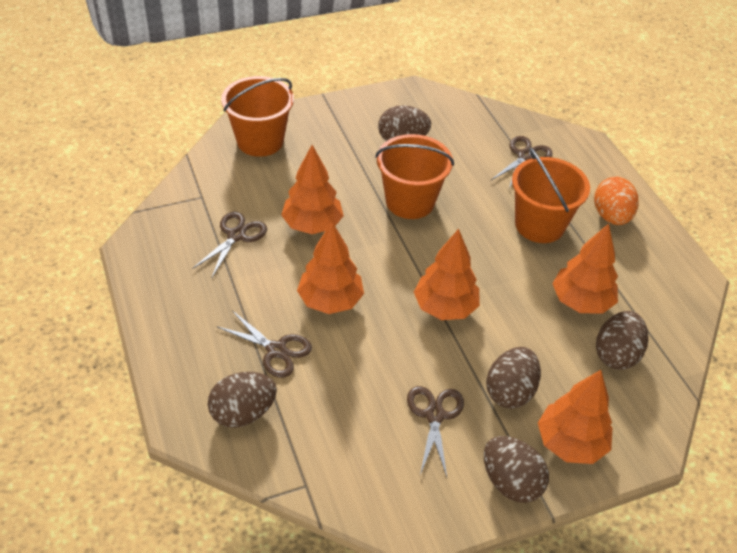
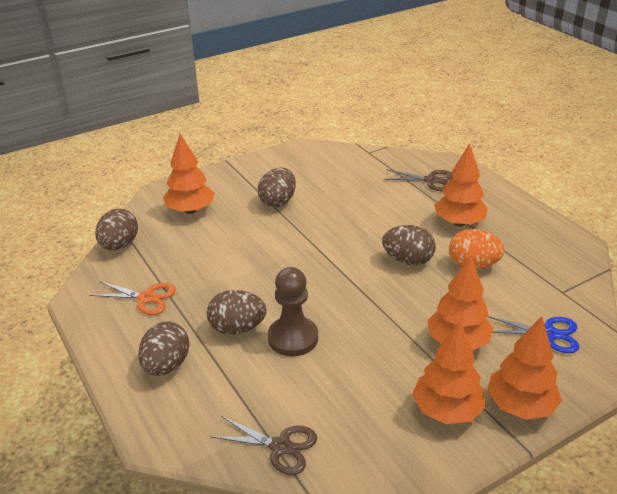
blue scissors: 0 -> 1
brown pawn: 0 -> 1
brown scissors: 4 -> 2
orange bucket: 3 -> 0
orange scissors: 0 -> 1

